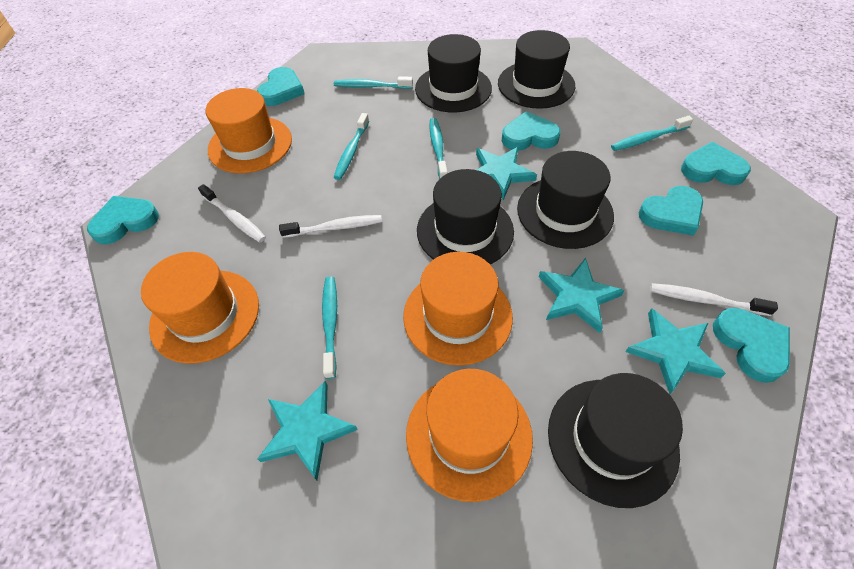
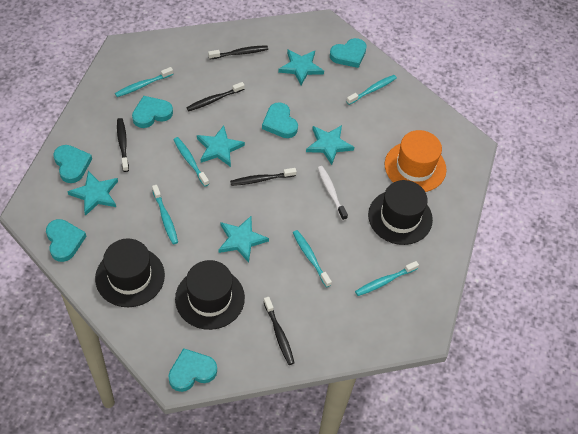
black hat: 5 -> 3
black toothbrush: 0 -> 5
orange hat: 4 -> 1
turquoise star: 4 -> 5
turquoise toothbrush: 5 -> 6
white toothbrush: 3 -> 1

